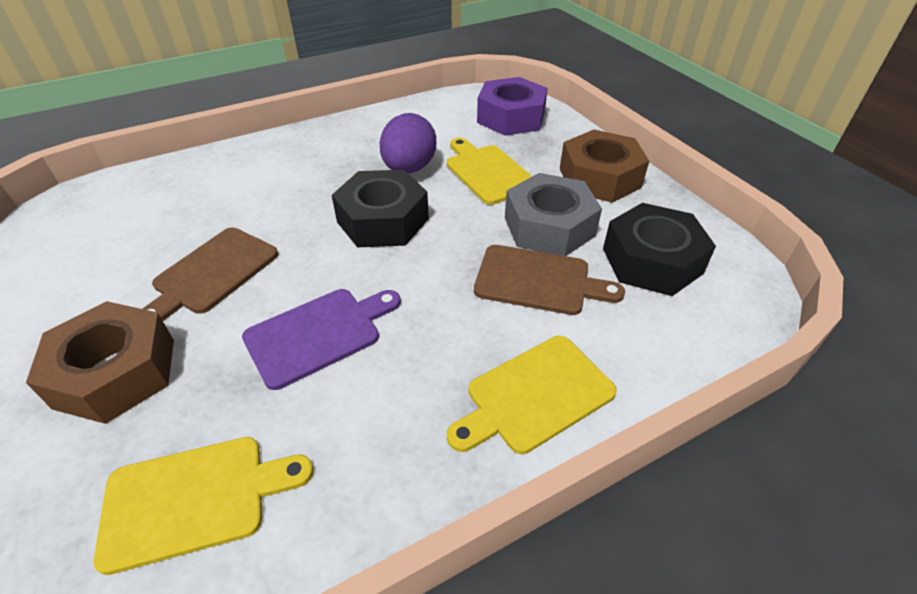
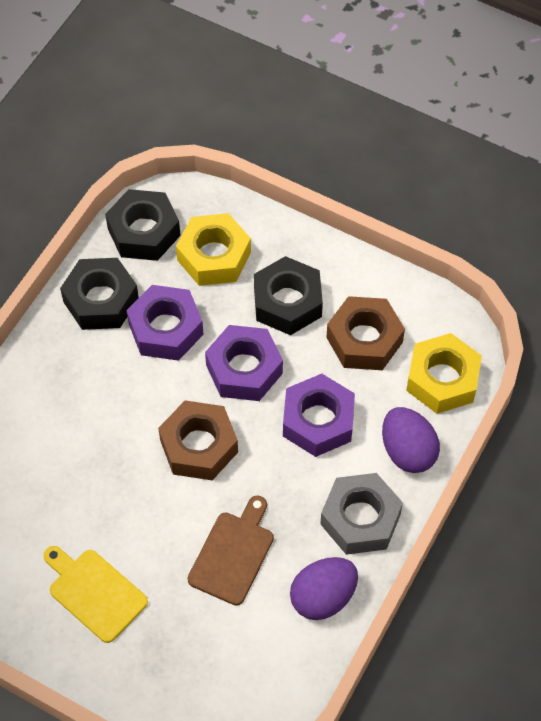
black nut: 2 -> 3
brown cutting board: 2 -> 1
purple cutting board: 1 -> 0
purple egg: 1 -> 2
purple nut: 1 -> 3
yellow cutting board: 3 -> 1
yellow nut: 0 -> 2

